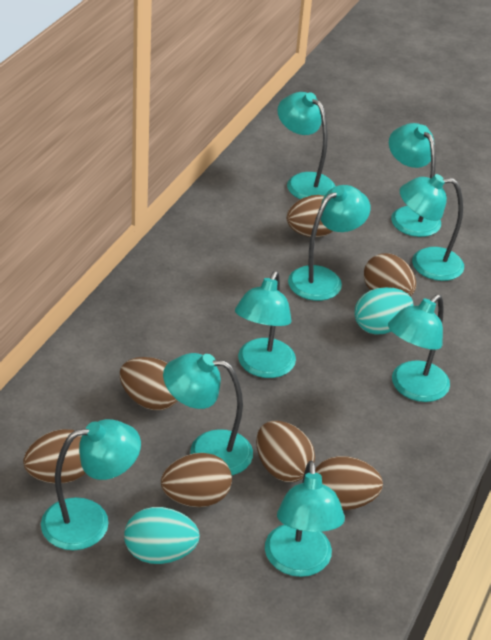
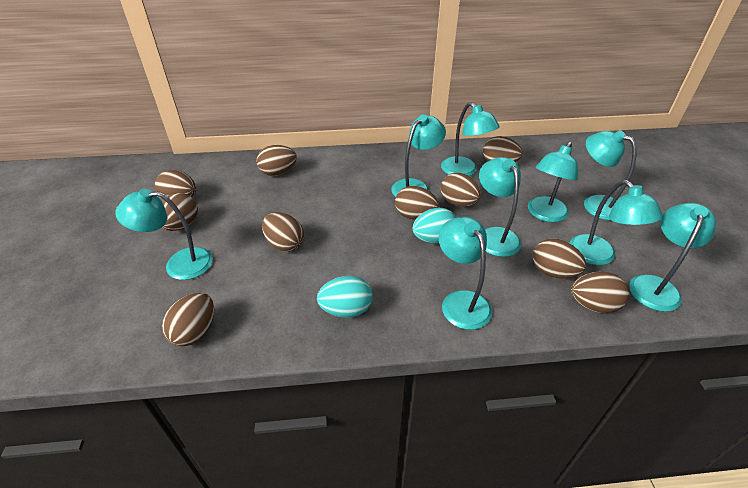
brown egg: 7 -> 10

